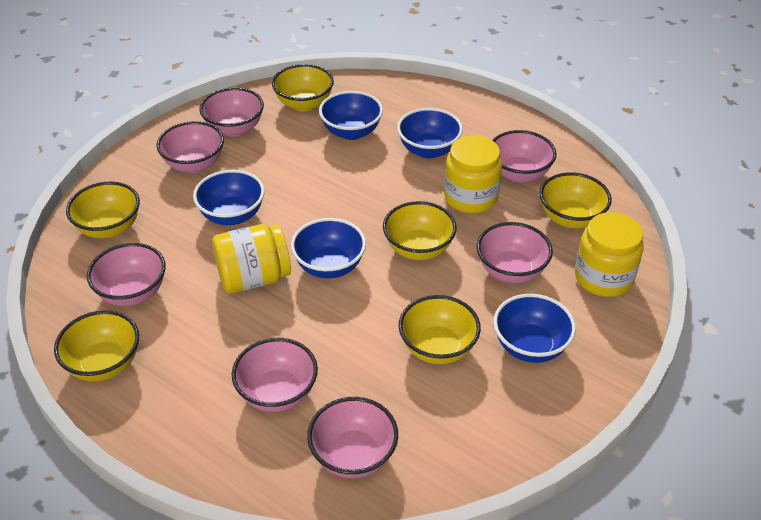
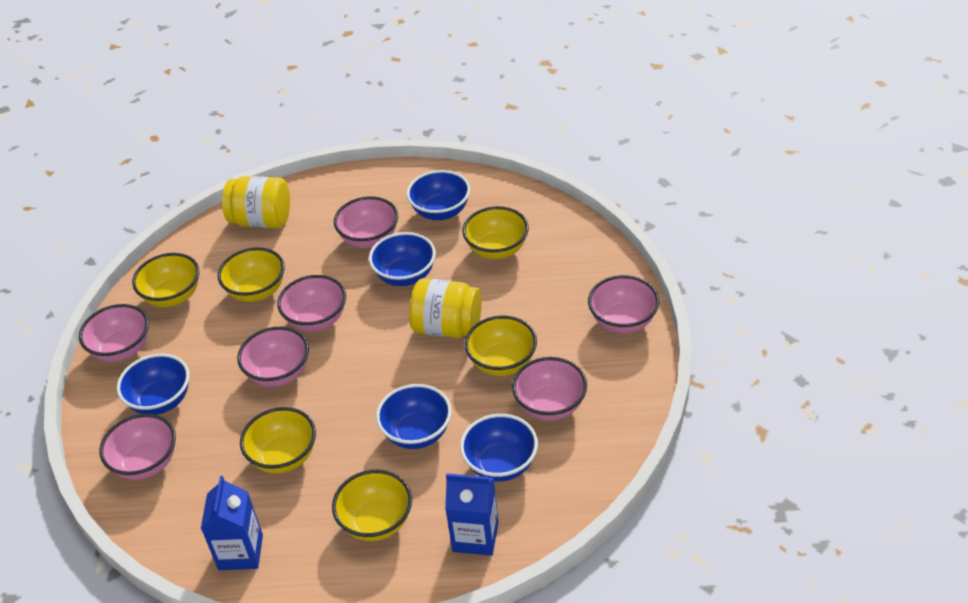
blue carton: 0 -> 2
yellow jar: 3 -> 2

